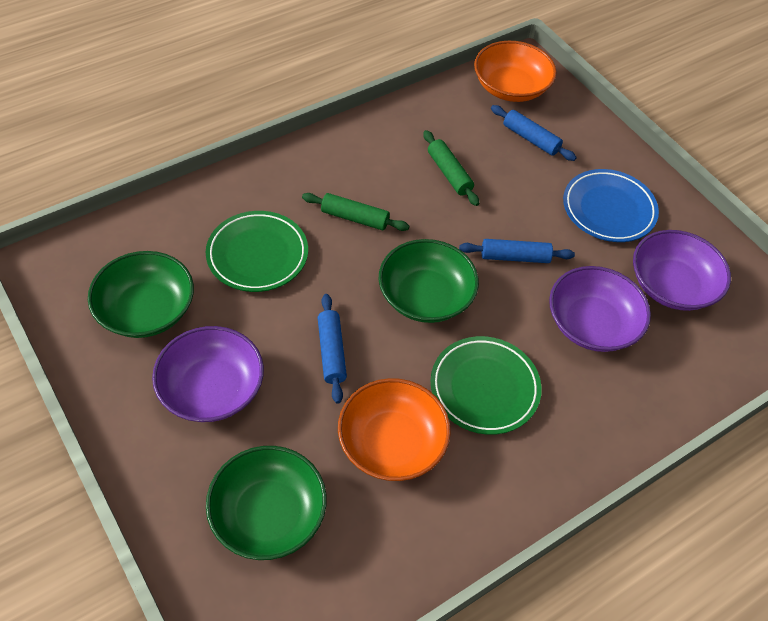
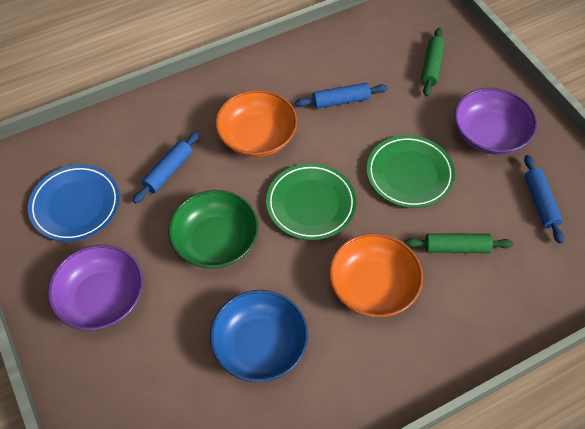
blue bowl: 0 -> 1
green bowl: 3 -> 1
purple bowl: 3 -> 2

